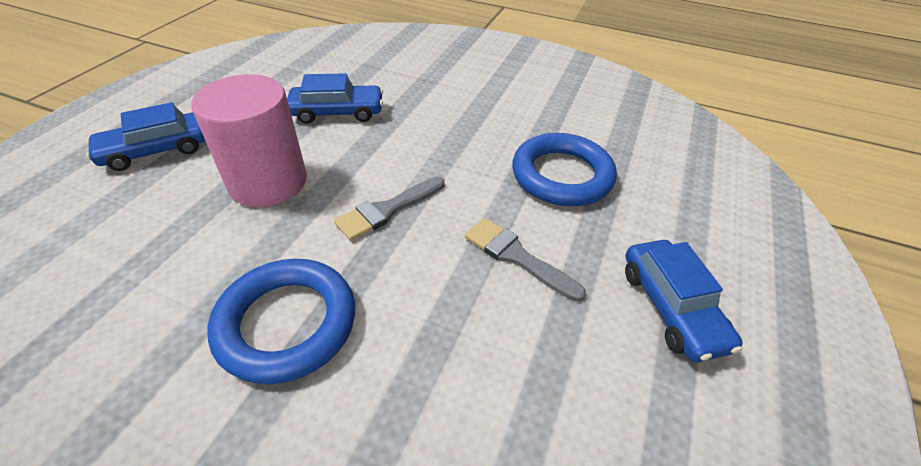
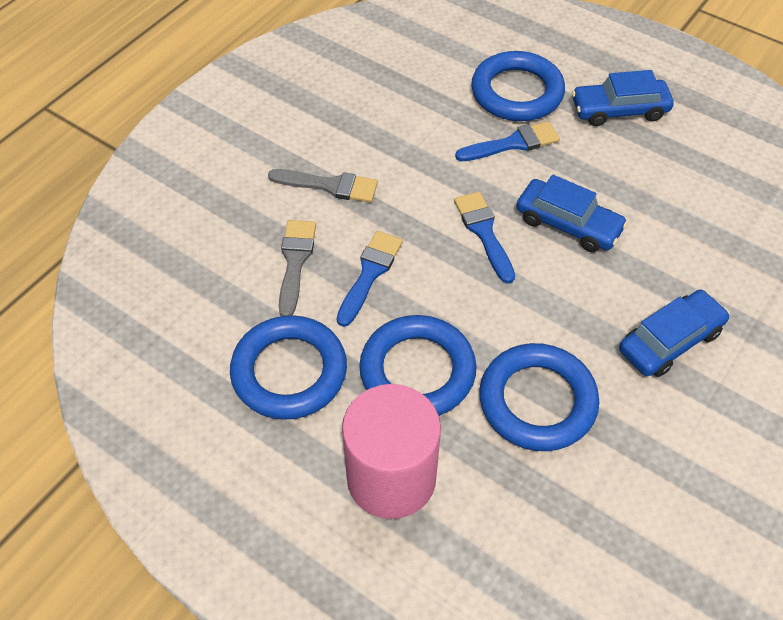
blue brush: 0 -> 3
blue ring: 2 -> 4

